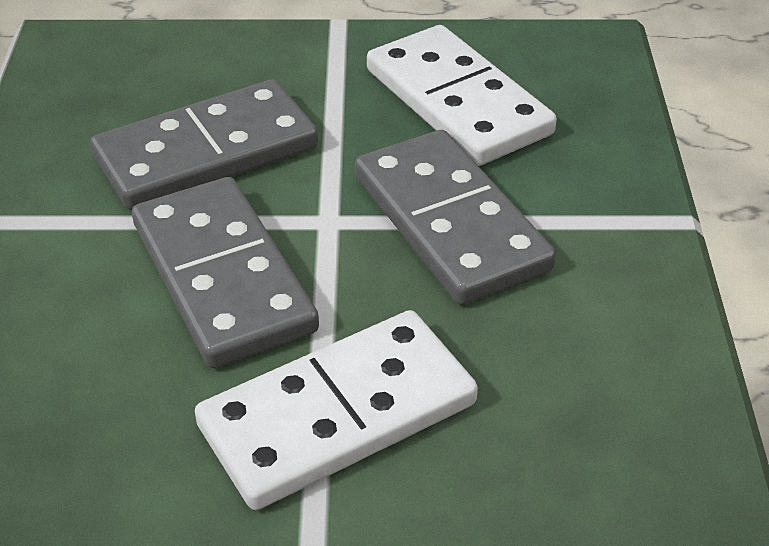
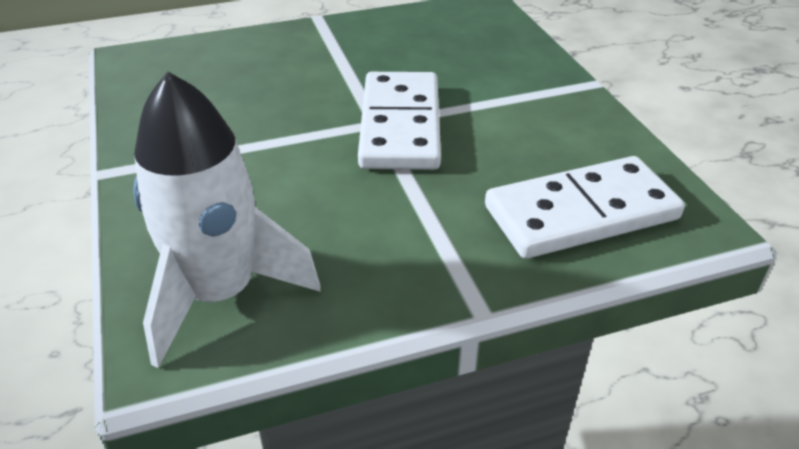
grey domino: 3 -> 0
white rocket: 0 -> 1

